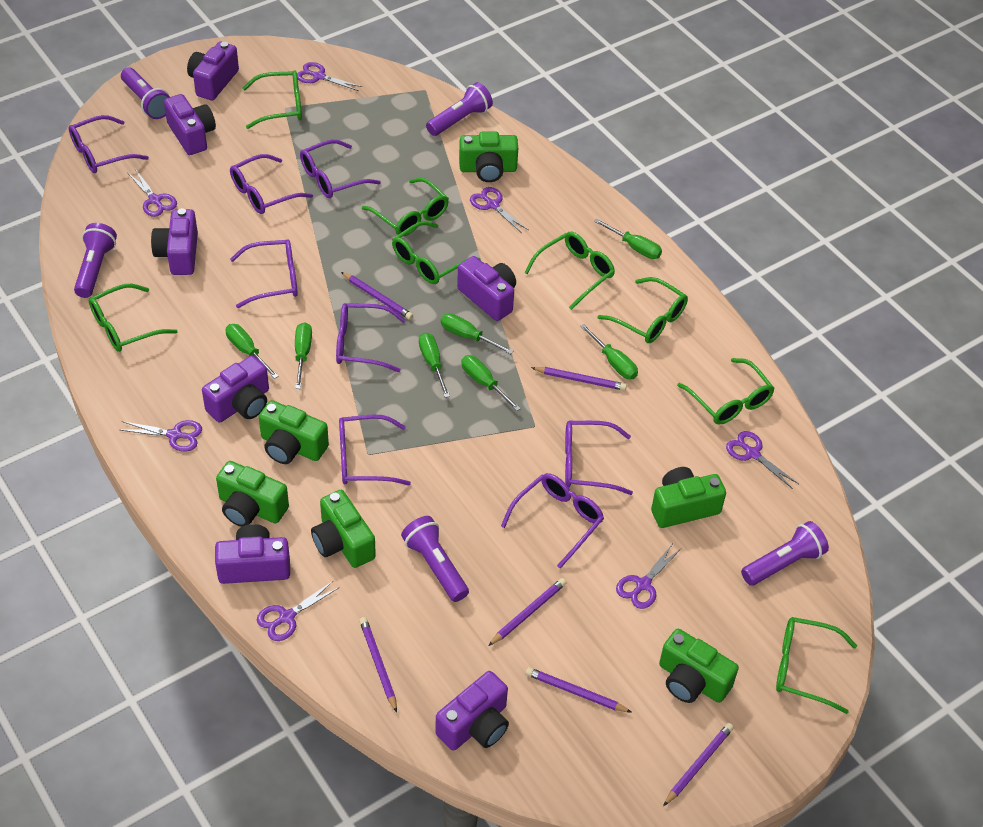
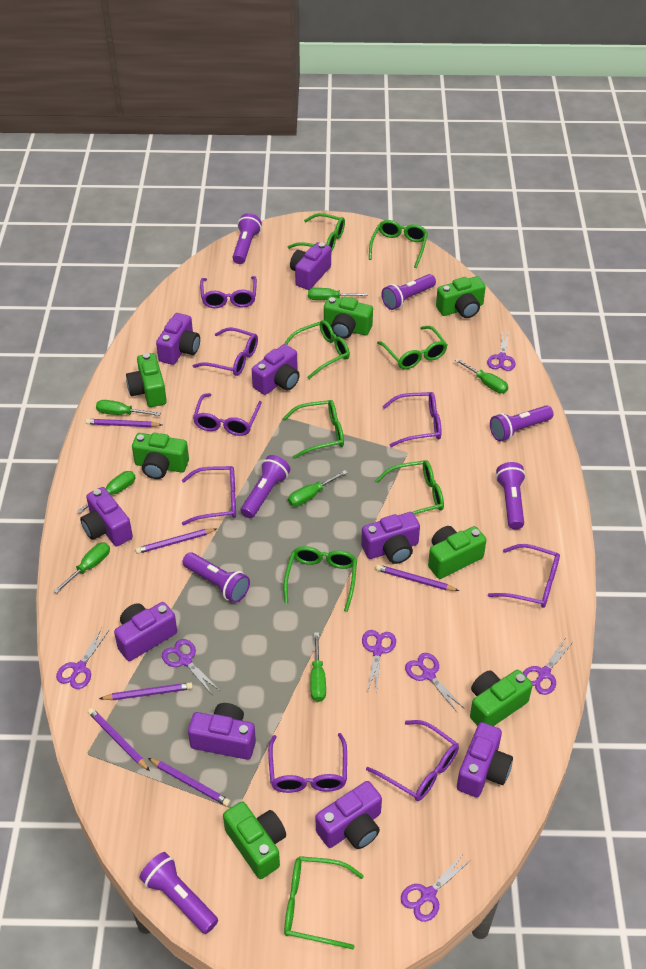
green camera: 6 -> 7
purple camera: 7 -> 9
purple flashlight: 5 -> 7

